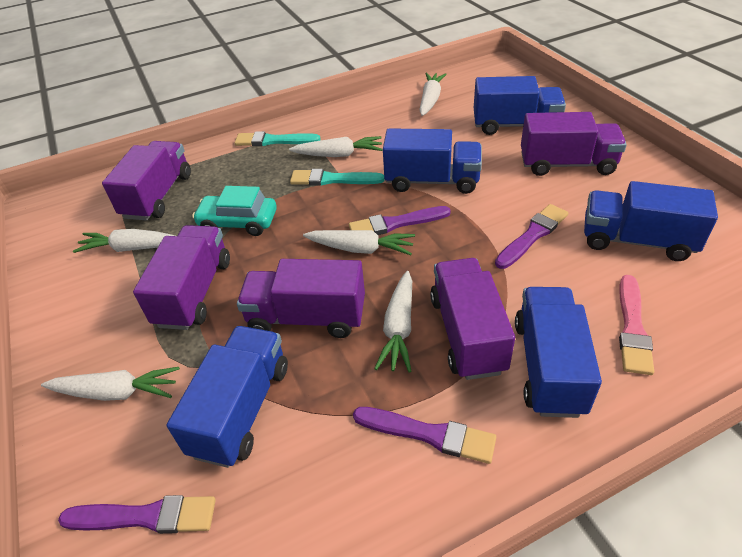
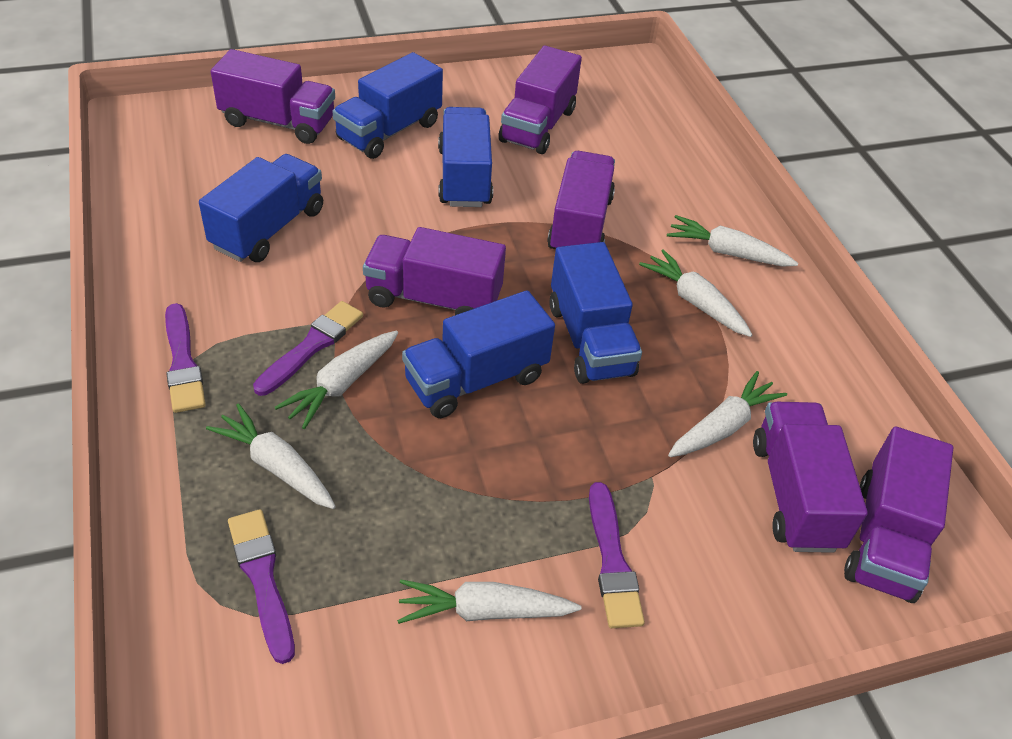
pink brush: 1 -> 0
purple truck: 5 -> 6
turquoise brush: 2 -> 0
turquoise car: 1 -> 0

